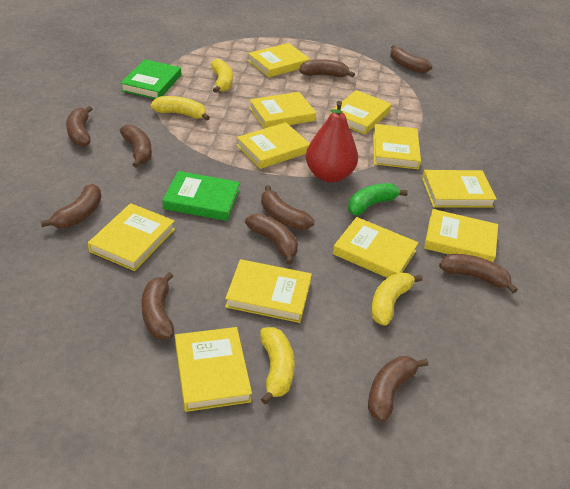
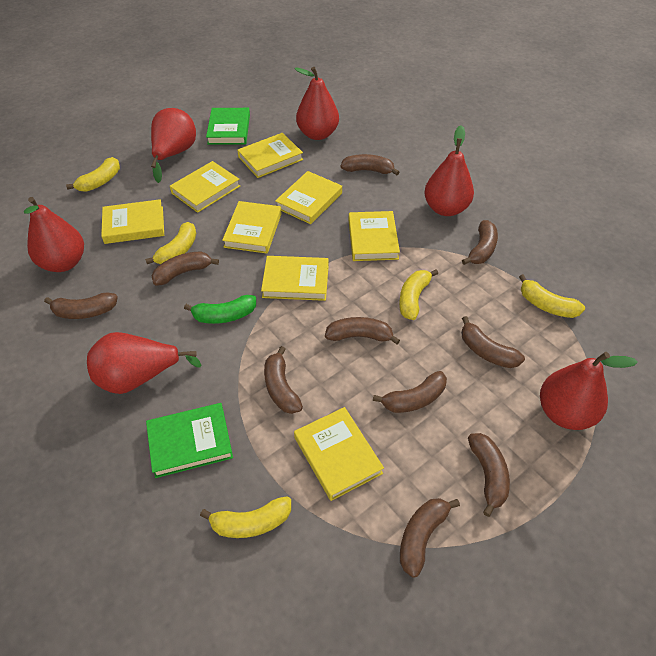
red pear: 1 -> 6
yellow banana: 4 -> 5
yellow book: 11 -> 8

